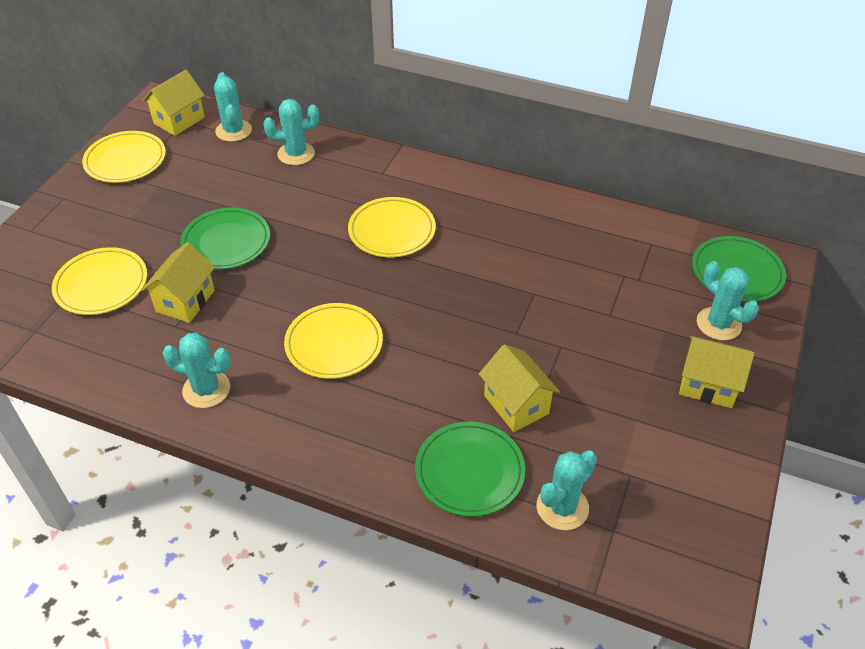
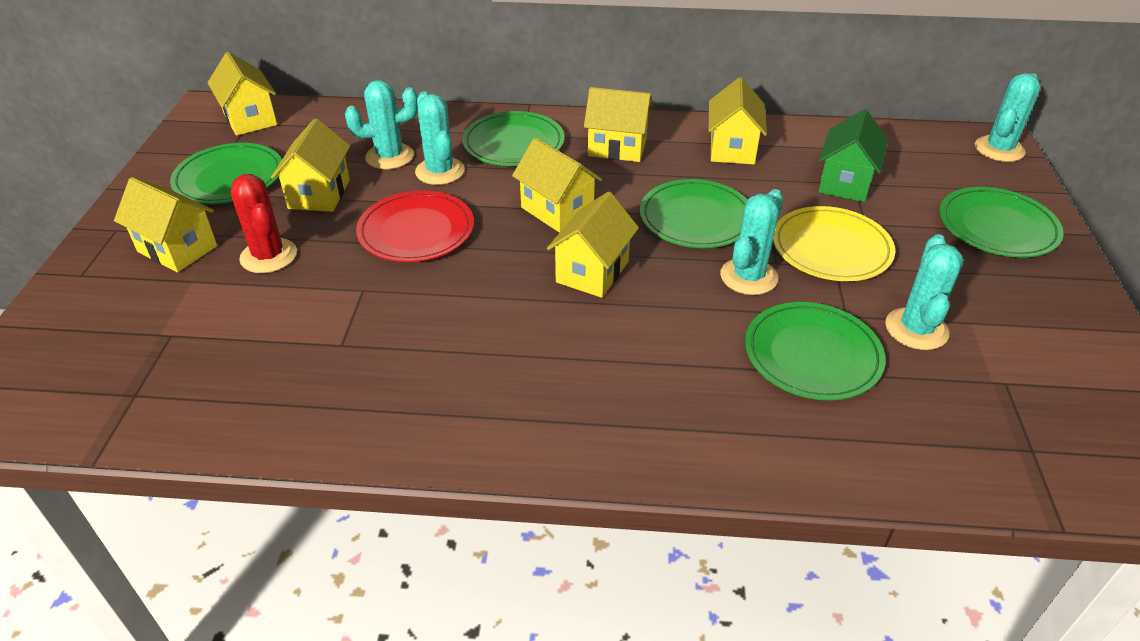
green house: 0 -> 1
green plate: 3 -> 5
red cactus: 0 -> 1
red plate: 0 -> 1
yellow house: 4 -> 7
yellow plate: 4 -> 1

